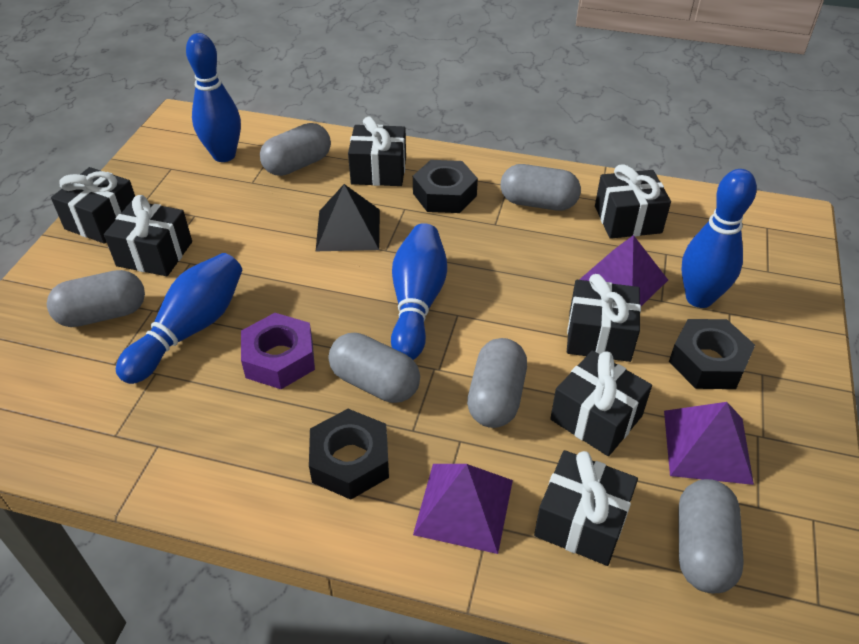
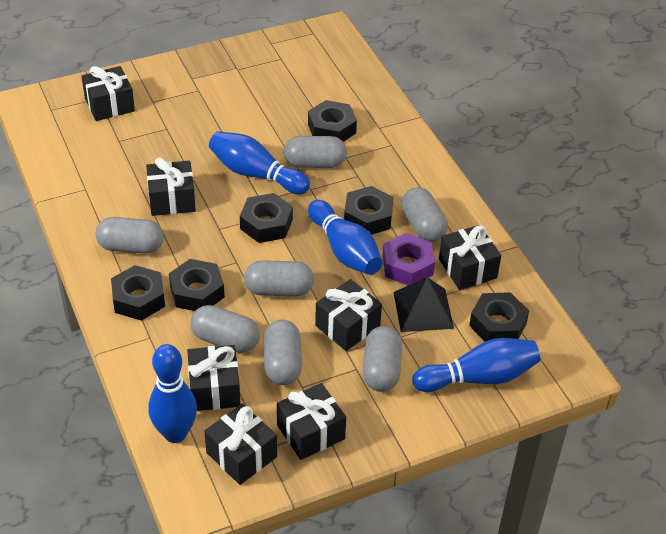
black nut: 3 -> 6
grey capsule: 6 -> 7
purple pyramid: 3 -> 0

